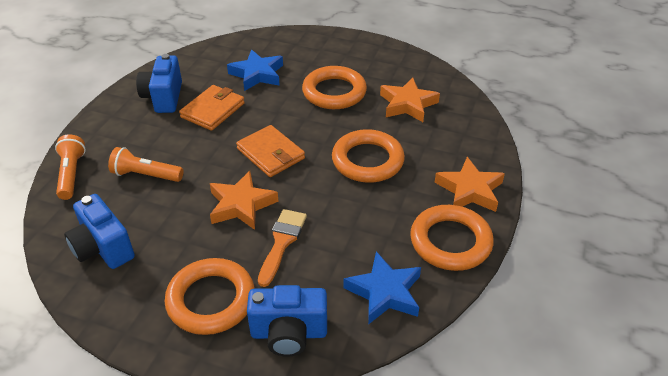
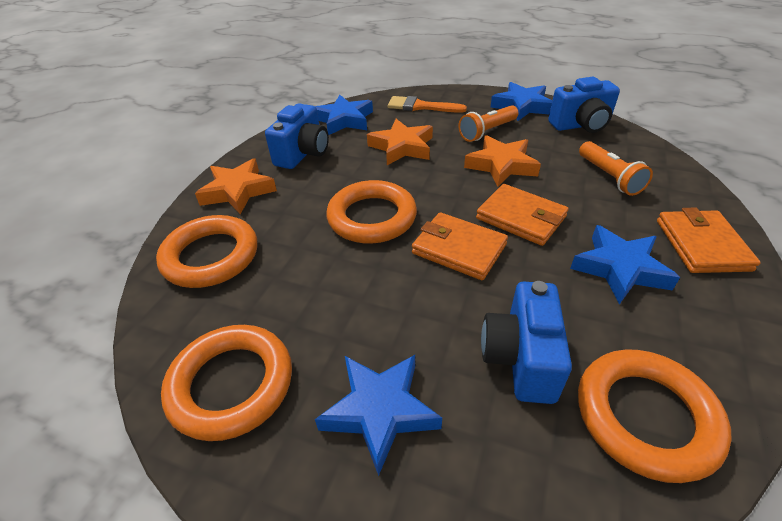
blue star: 2 -> 4
orange wallet: 2 -> 3

